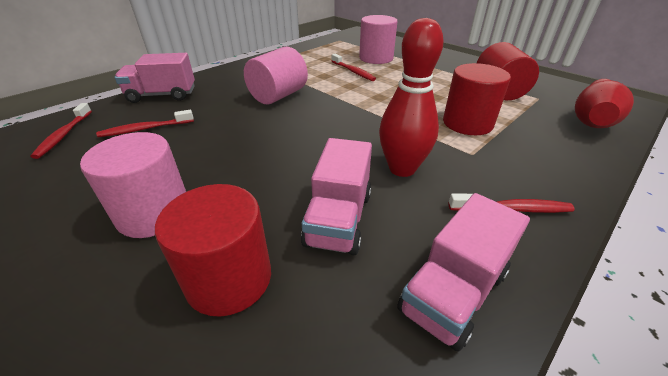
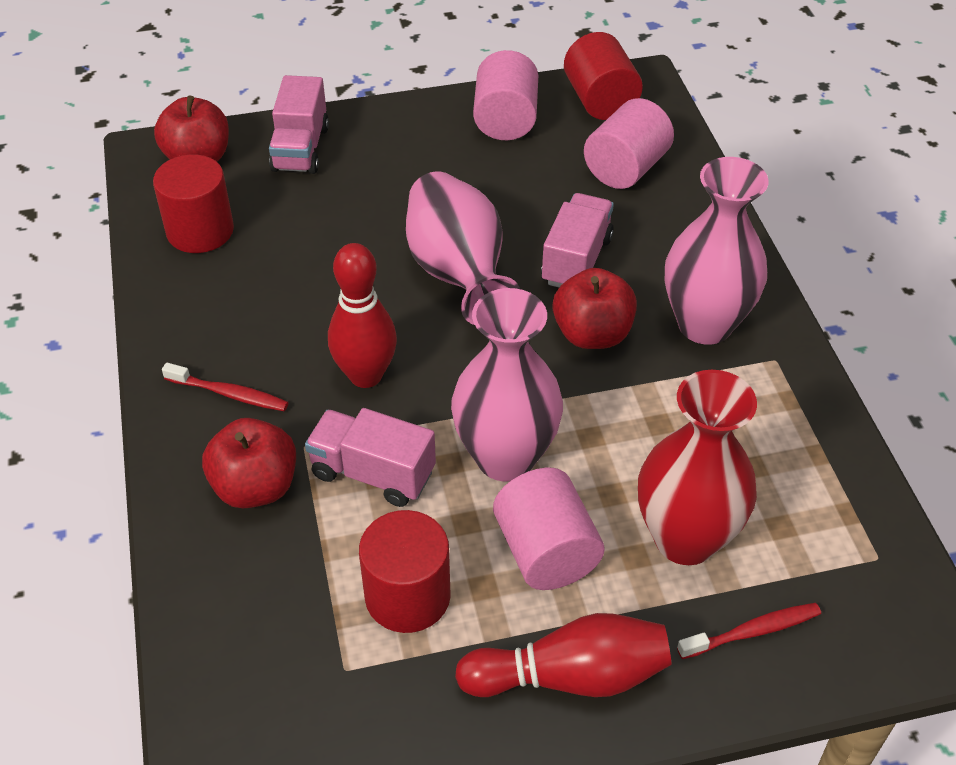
pink vase: 0 -> 3
red apple: 0 -> 3
red toothbrush: 4 -> 2
red vase: 0 -> 1

